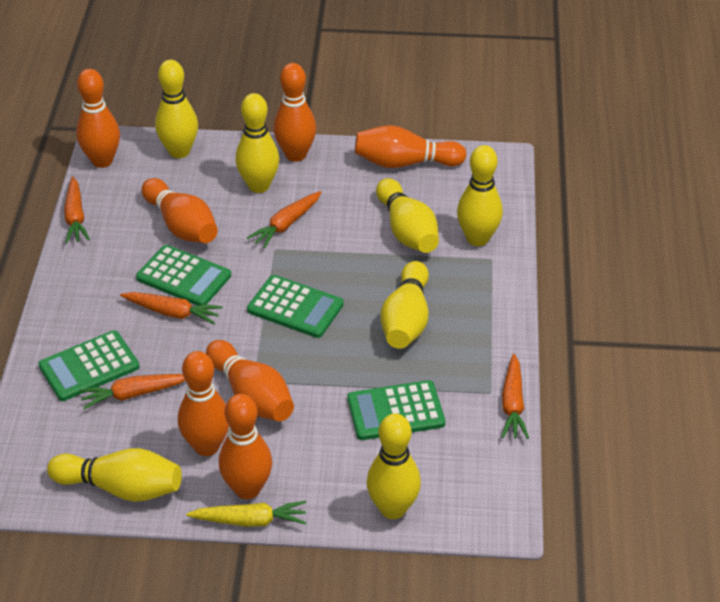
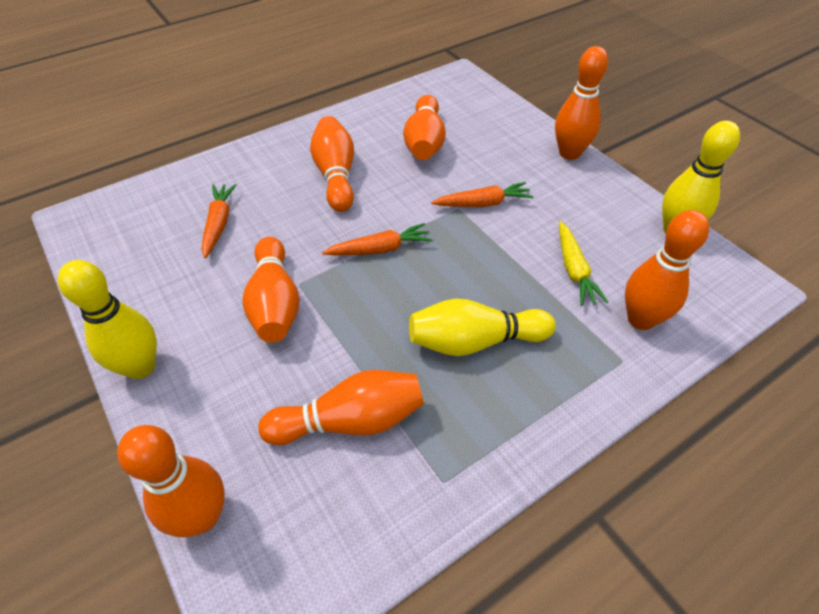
green calculator: 4 -> 0
orange carrot: 5 -> 3
yellow bowling pin: 7 -> 3

